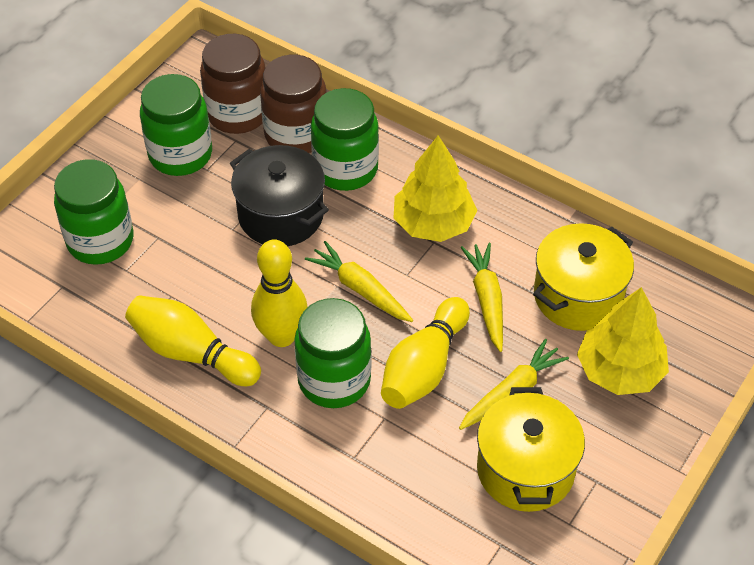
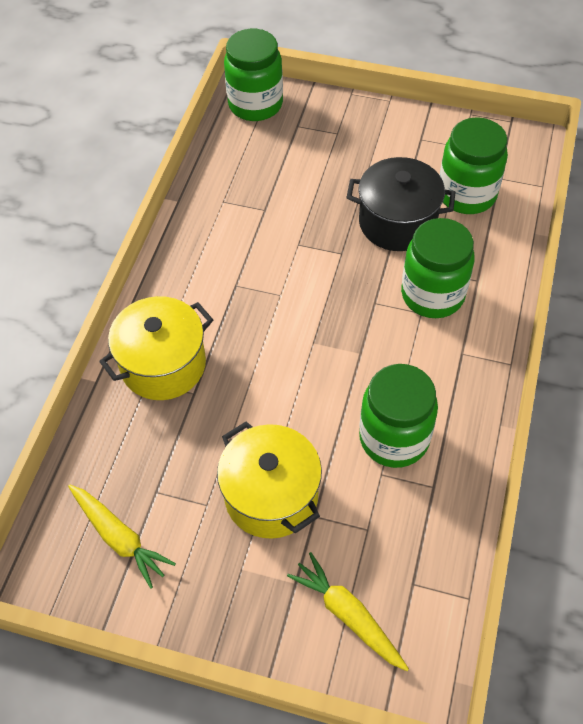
brown jar: 2 -> 0
yellow bowling pin: 3 -> 0
yellow carrot: 3 -> 2
yellow tree: 2 -> 0

